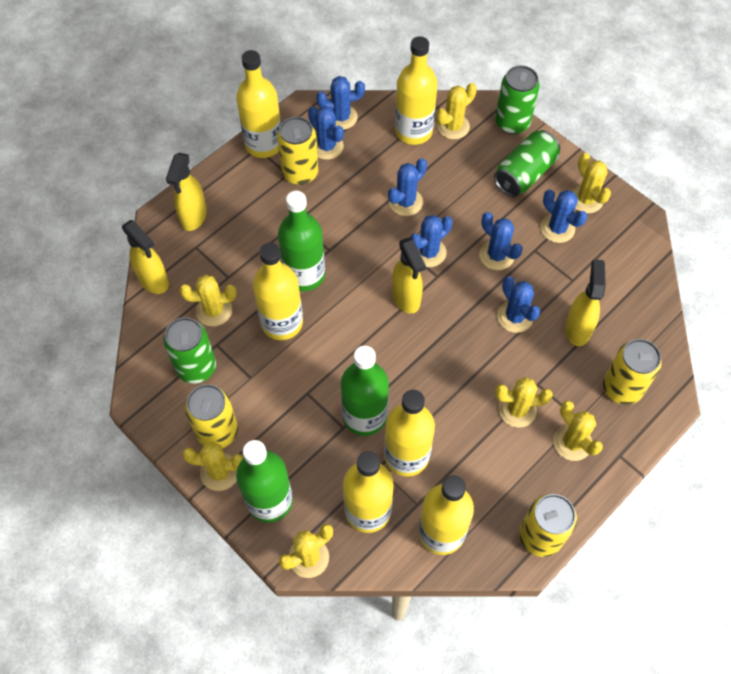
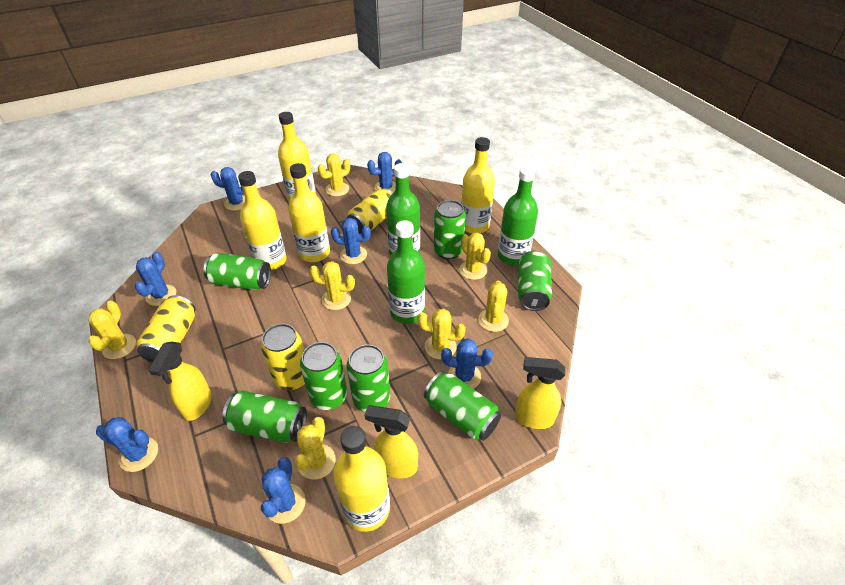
green can: 3 -> 7
yellow bottle: 6 -> 5
yellow can: 4 -> 3
yellow spray bottle: 4 -> 3

